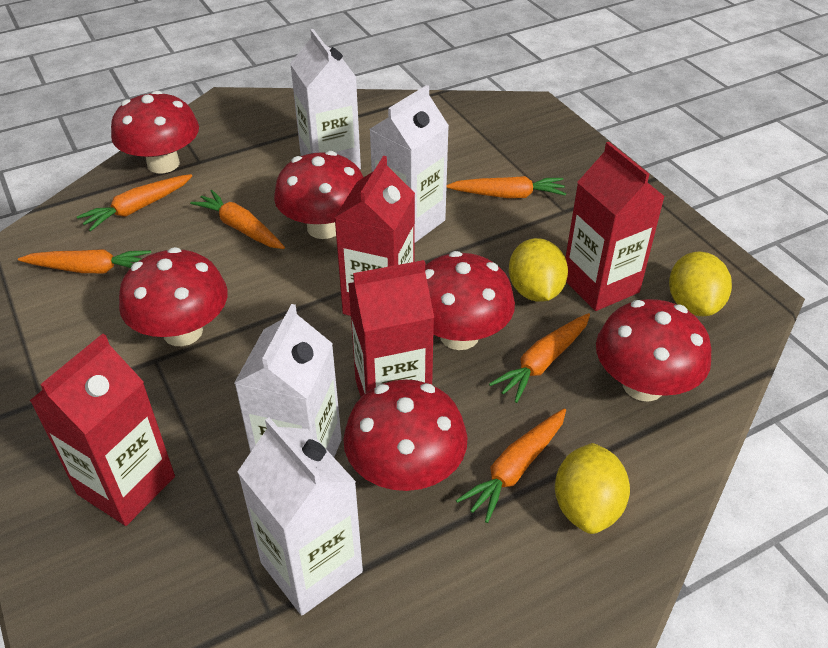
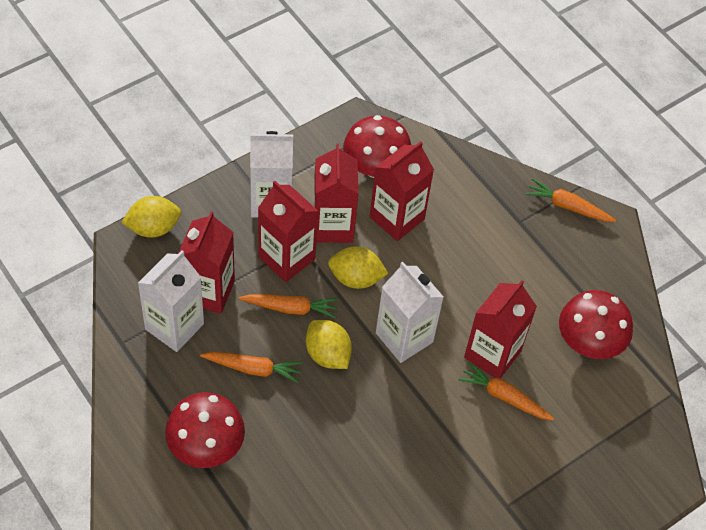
orange carrot: 6 -> 4
red carton: 4 -> 5
red mushroom: 6 -> 3
white carton: 4 -> 3

